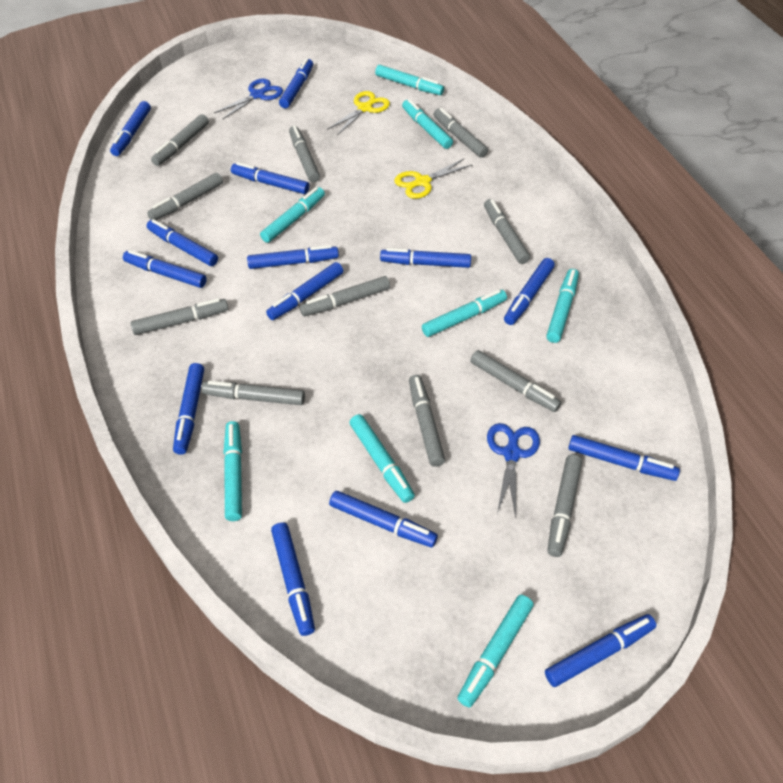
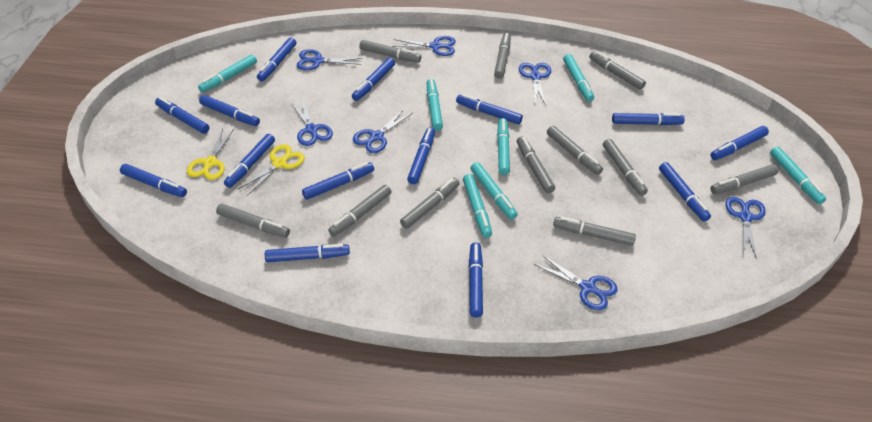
blue scissors: 2 -> 7
turquoise marker: 8 -> 7

